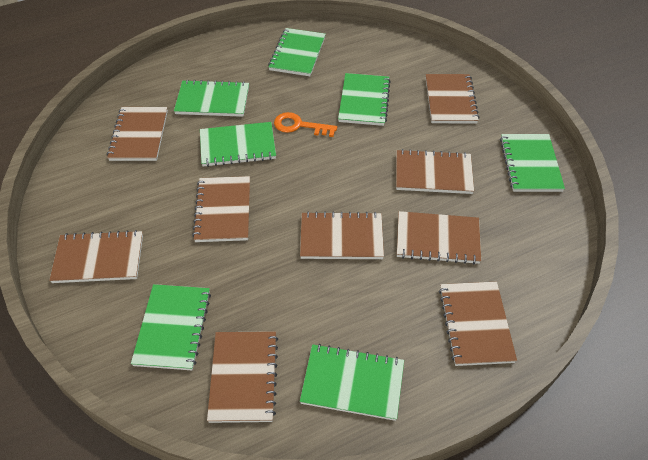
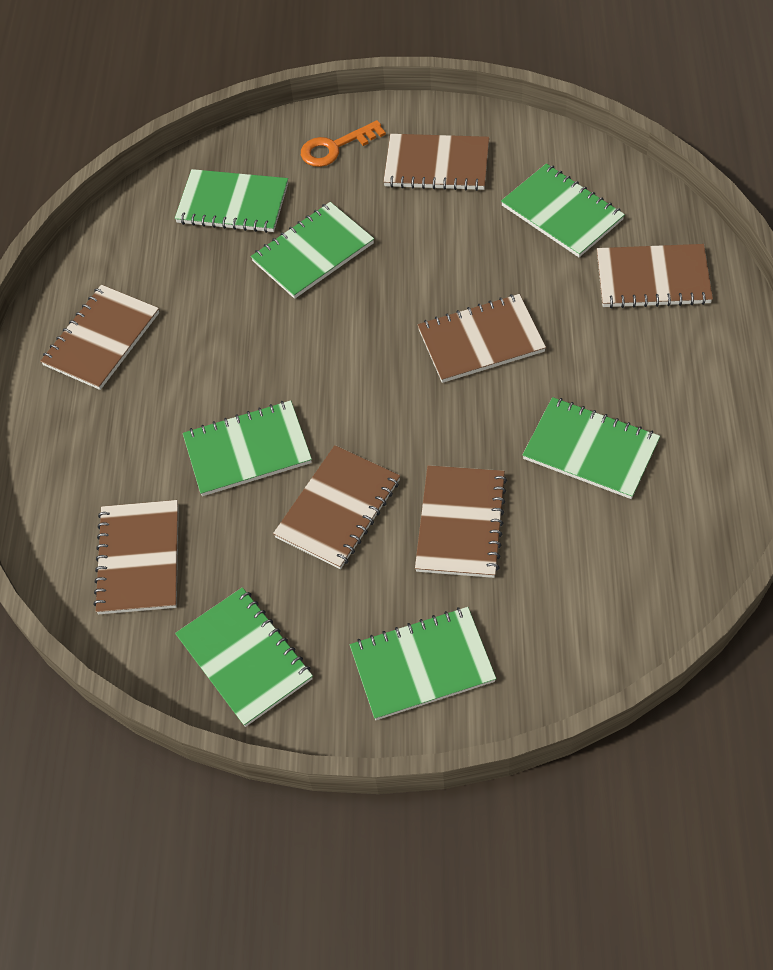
brown notebook: 9 -> 7

